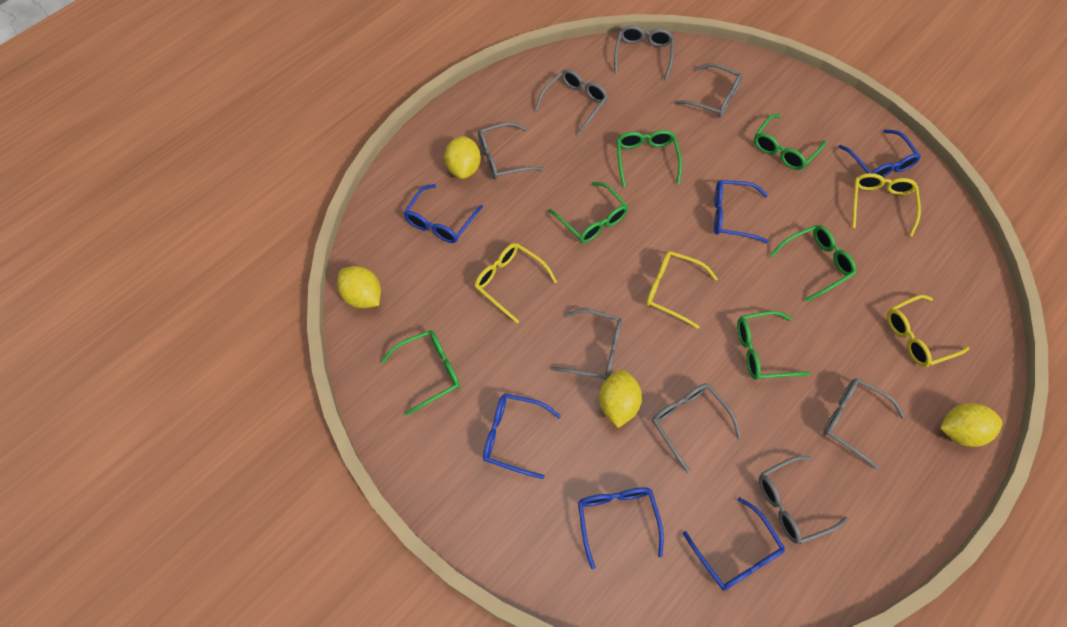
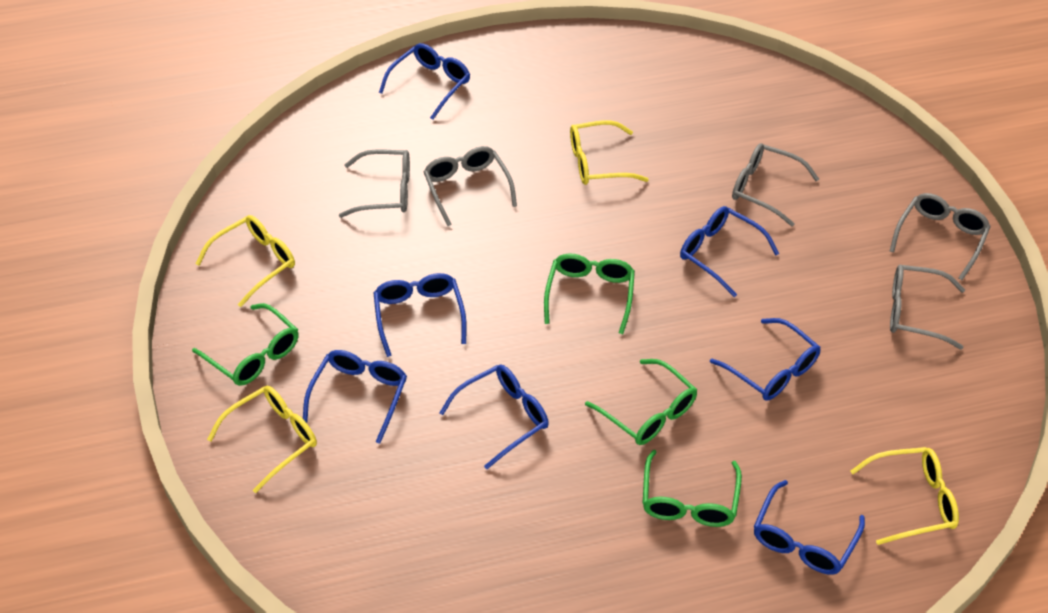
blue glasses: 6 -> 7
green glasses: 6 -> 4
grey glasses: 8 -> 5
yellow lemon: 4 -> 0

